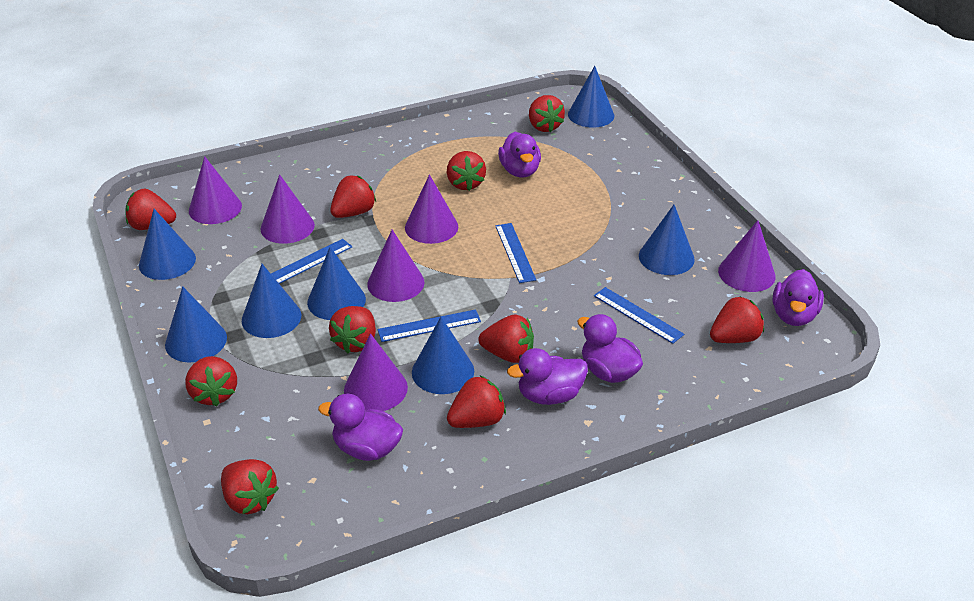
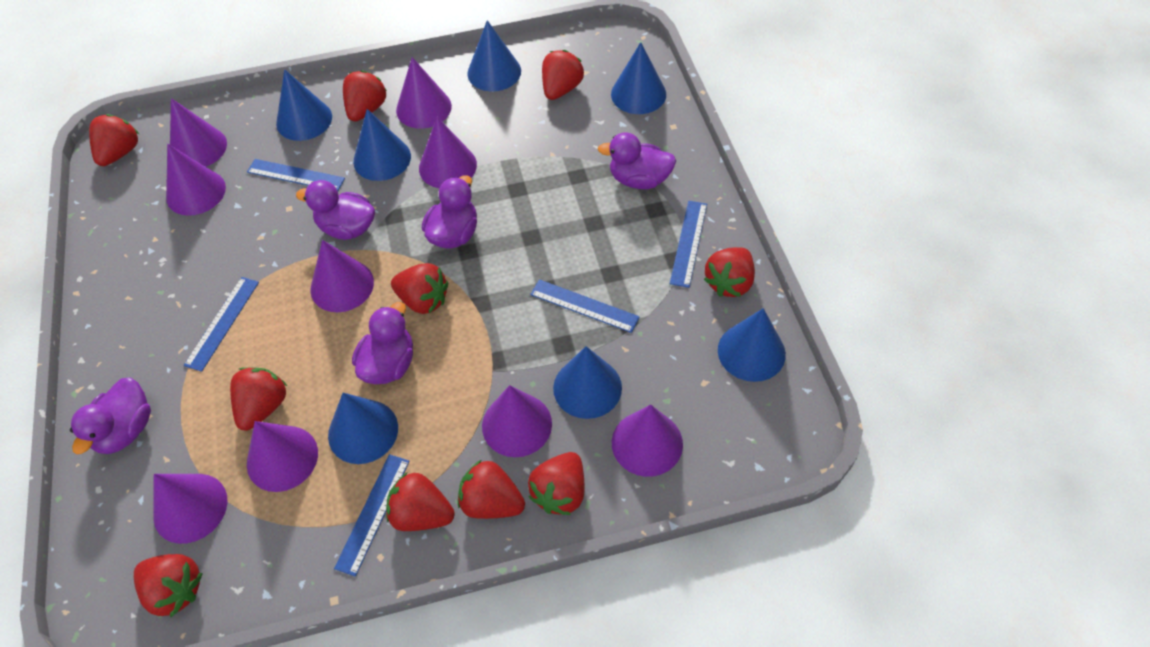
blue ruler: 4 -> 5
purple cone: 6 -> 9

